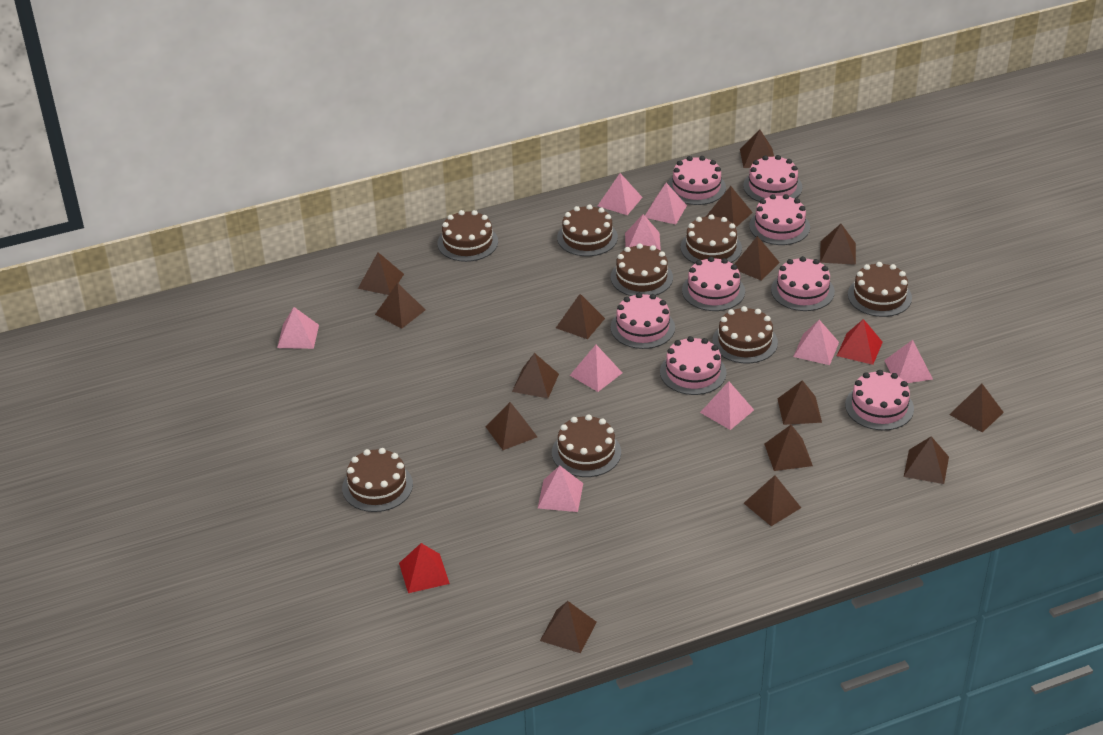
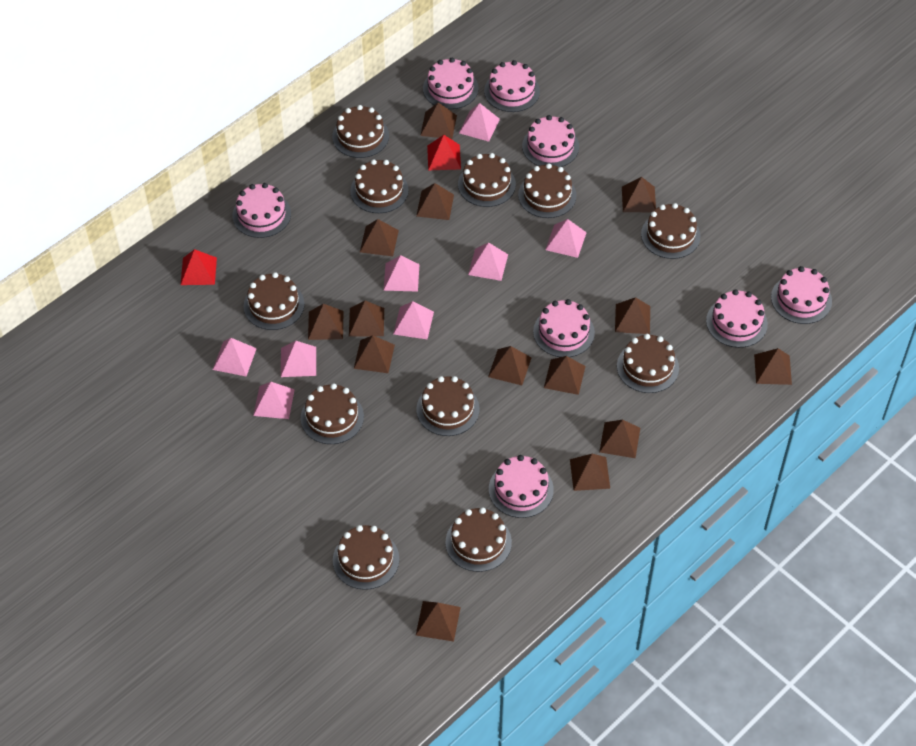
brown cake: 8 -> 11
brown pyramid: 15 -> 14
pink pyramid: 9 -> 8

